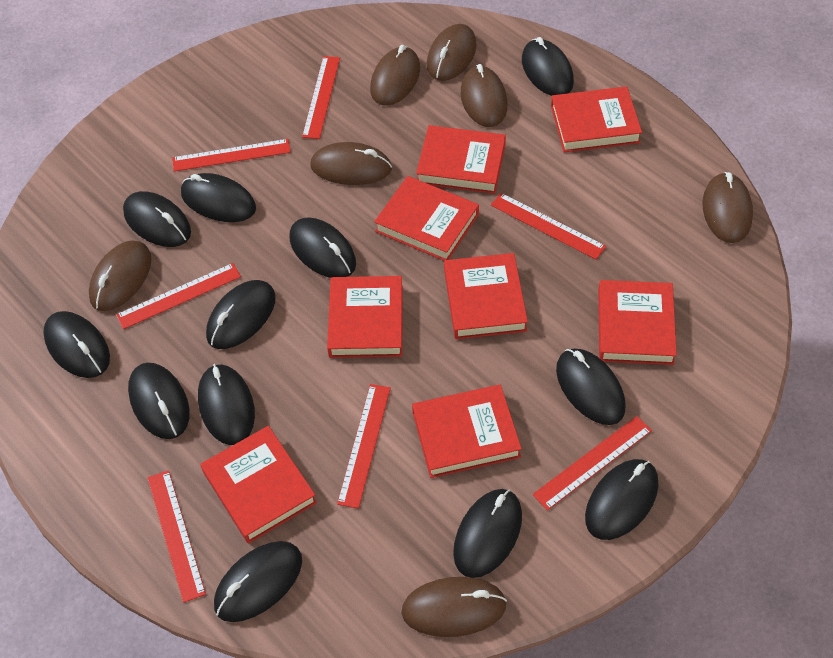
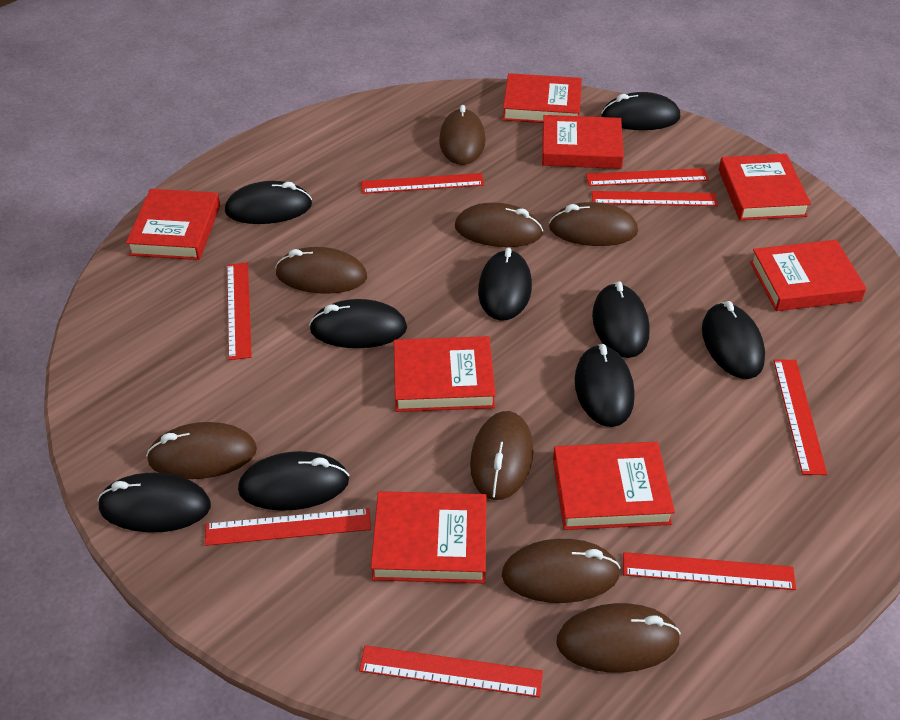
black mouse: 12 -> 9
brown mouse: 7 -> 8
red ruler: 7 -> 8

